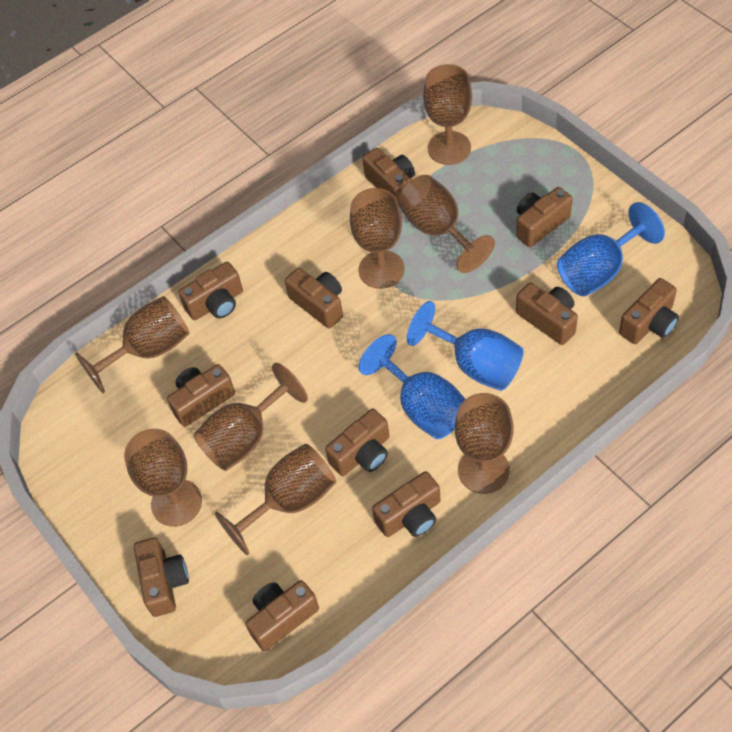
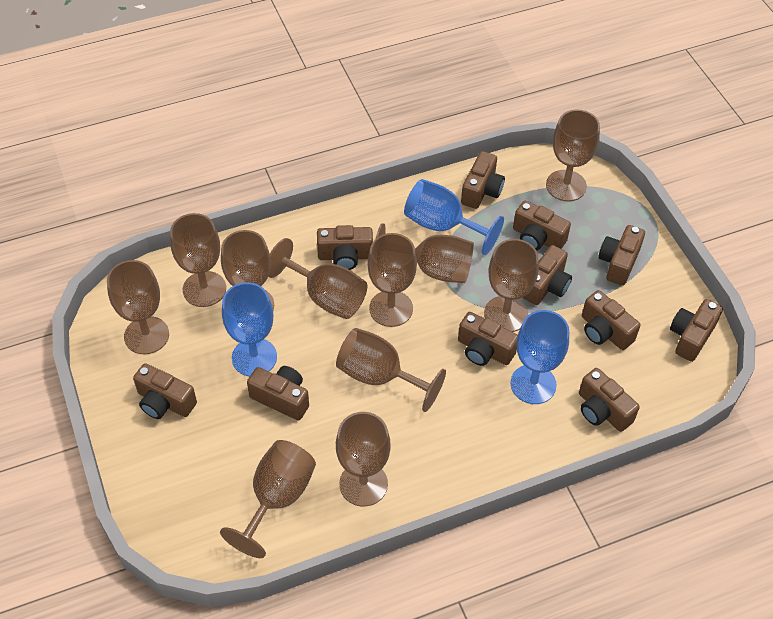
brown goblet: 8 -> 11

